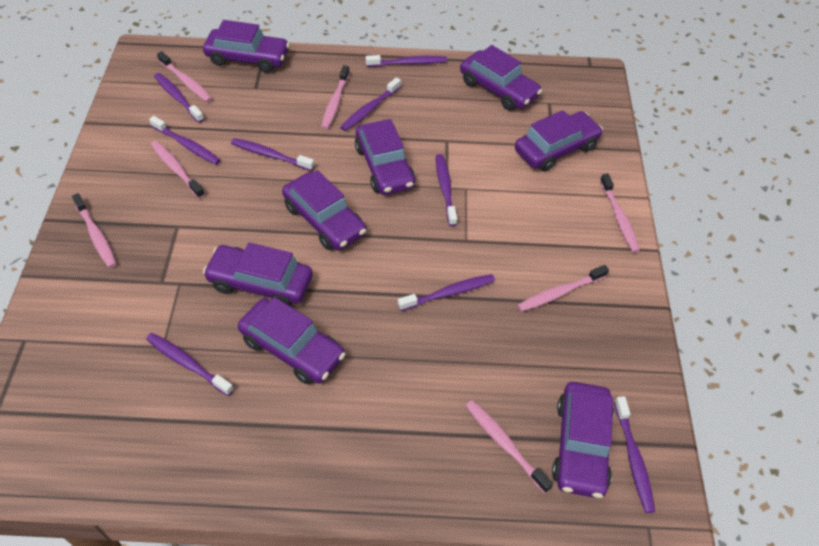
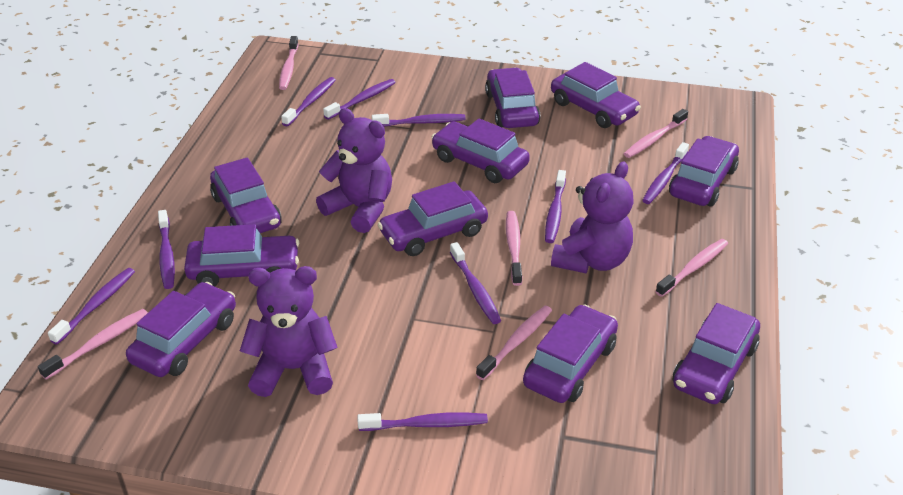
pink toothbrush: 7 -> 6
purple car: 8 -> 10
purple teddy bear: 0 -> 3

